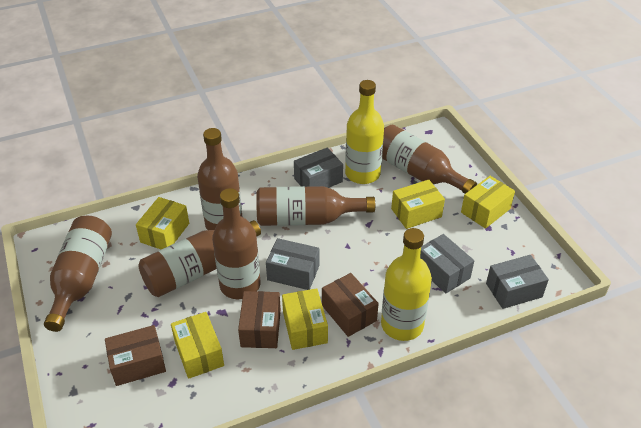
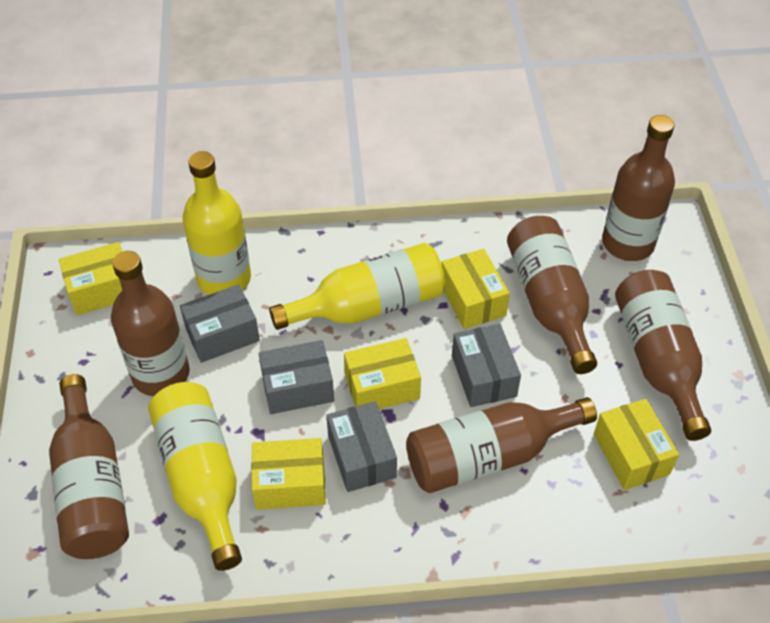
brown box: 3 -> 0
yellow bottle: 2 -> 3

